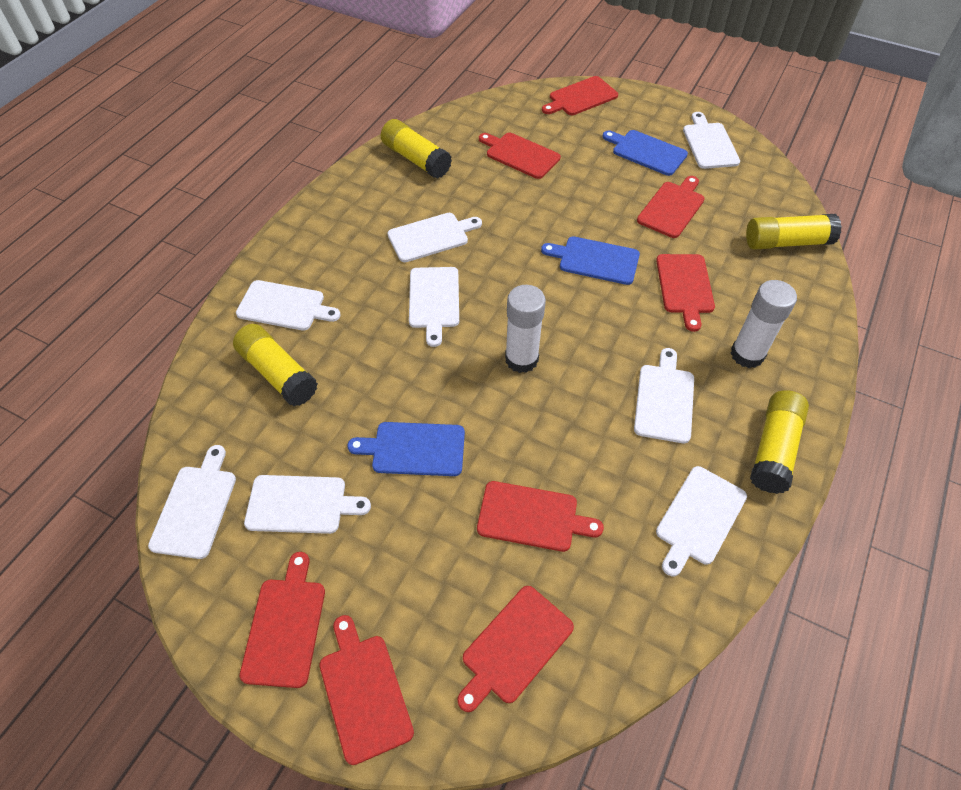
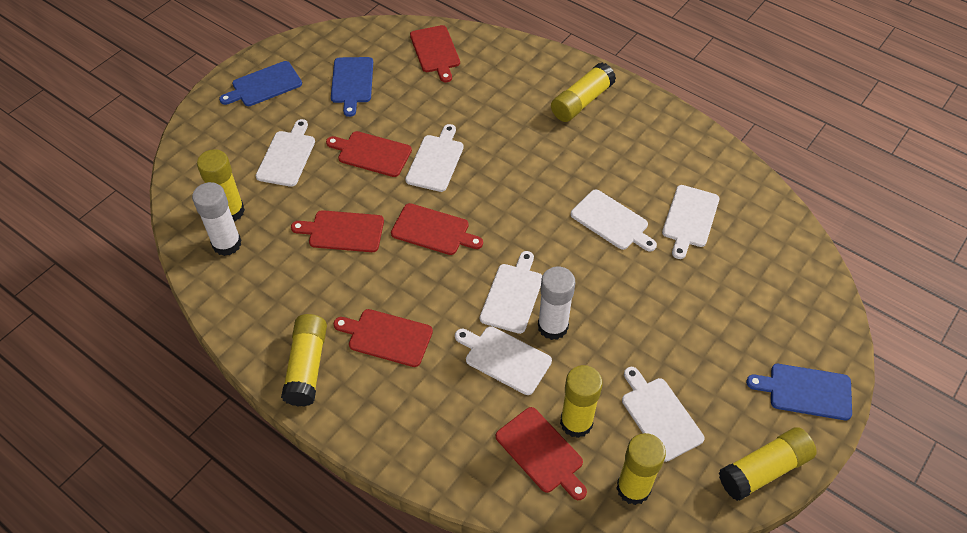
red cutting board: 8 -> 6
white cutting board: 8 -> 7
yellow glue stick: 4 -> 6

